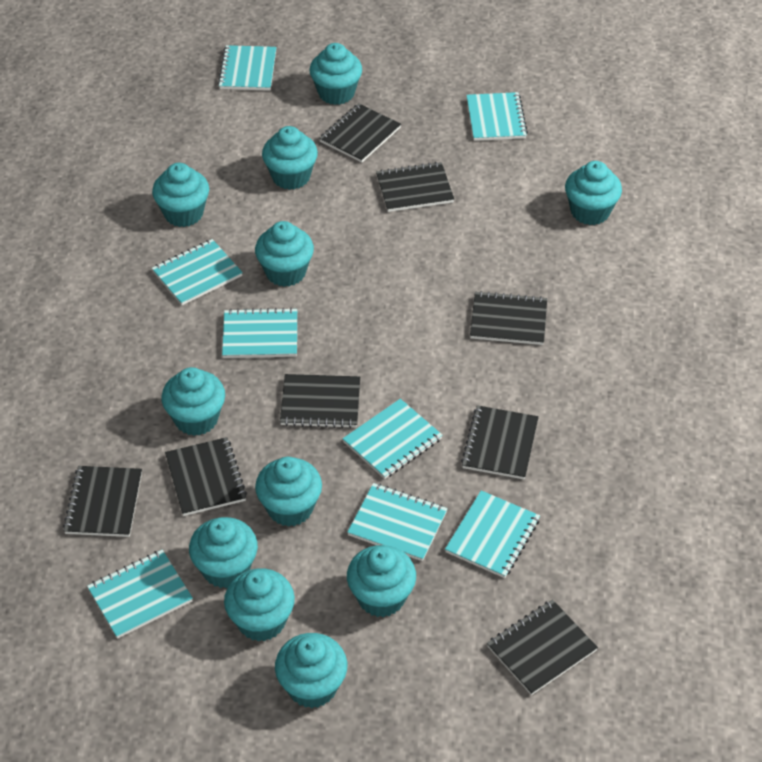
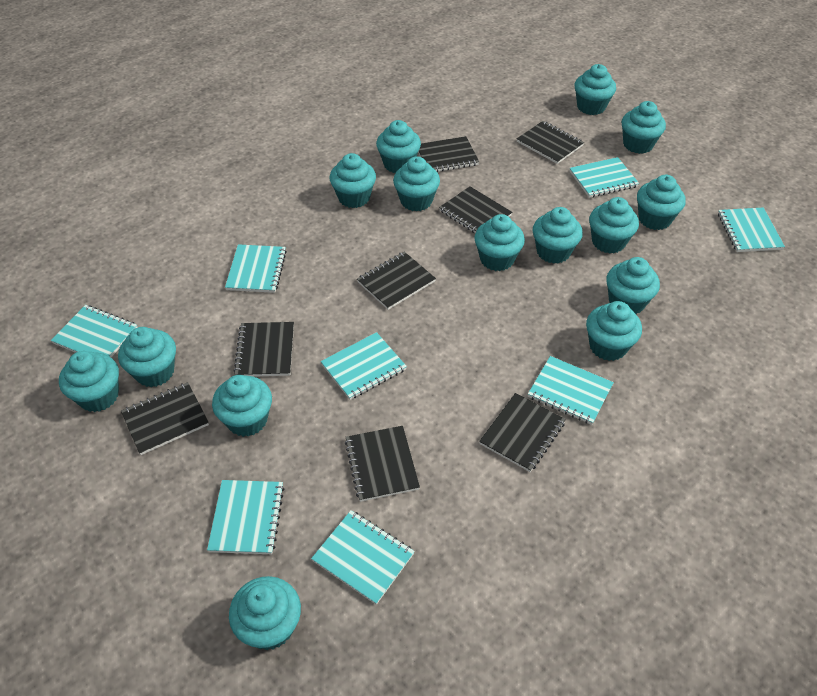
turquoise cupcake: 11 -> 15

